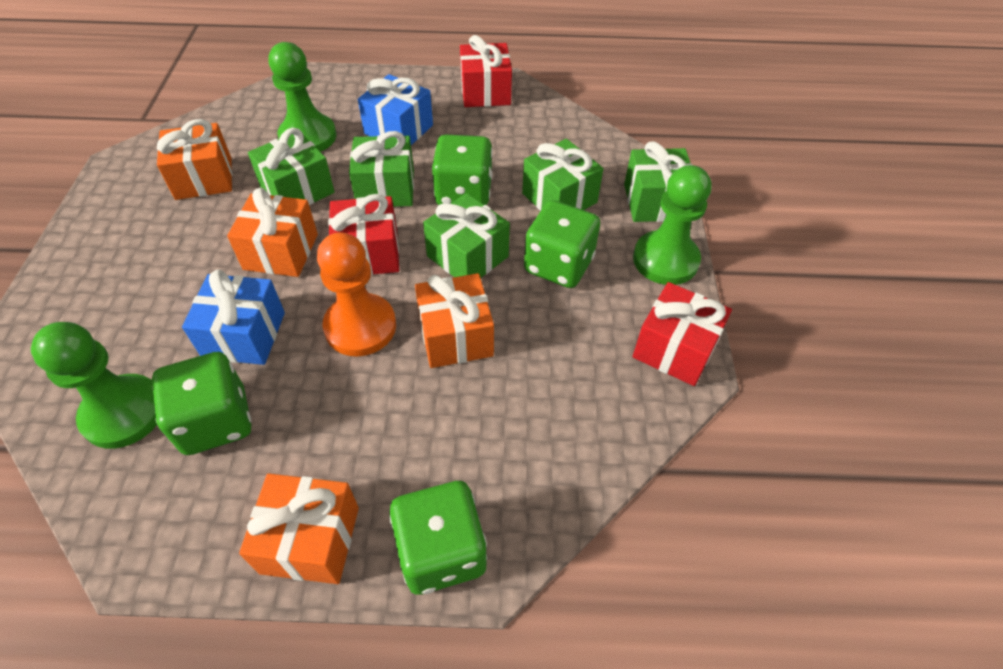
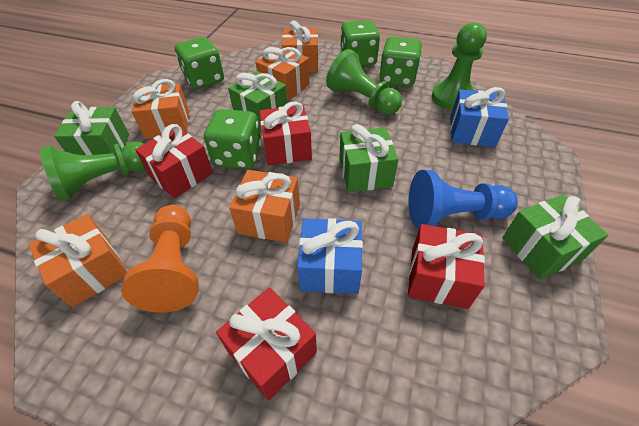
blue pawn: 0 -> 1
green gift: 5 -> 4
orange gift: 4 -> 5
red gift: 3 -> 4

